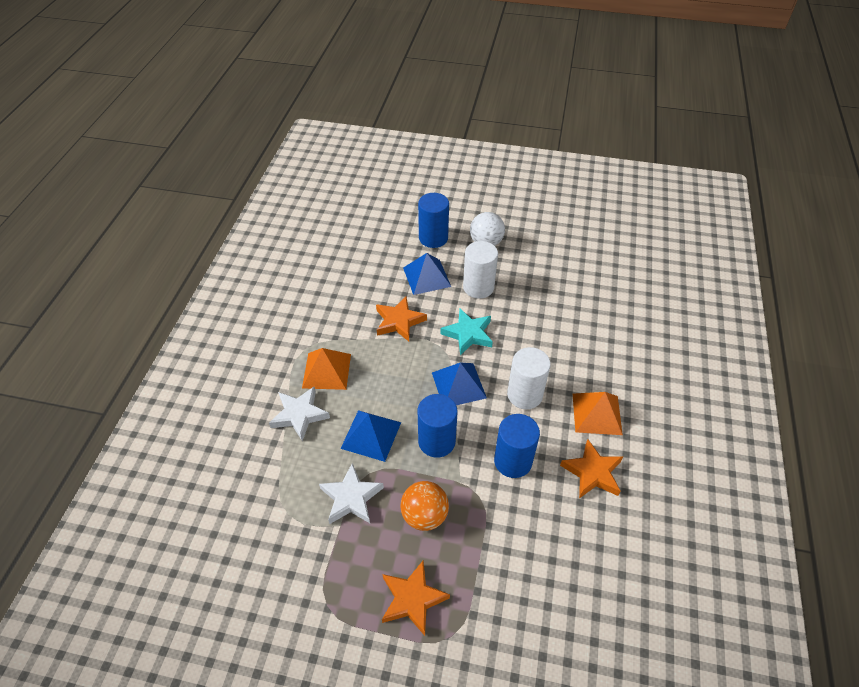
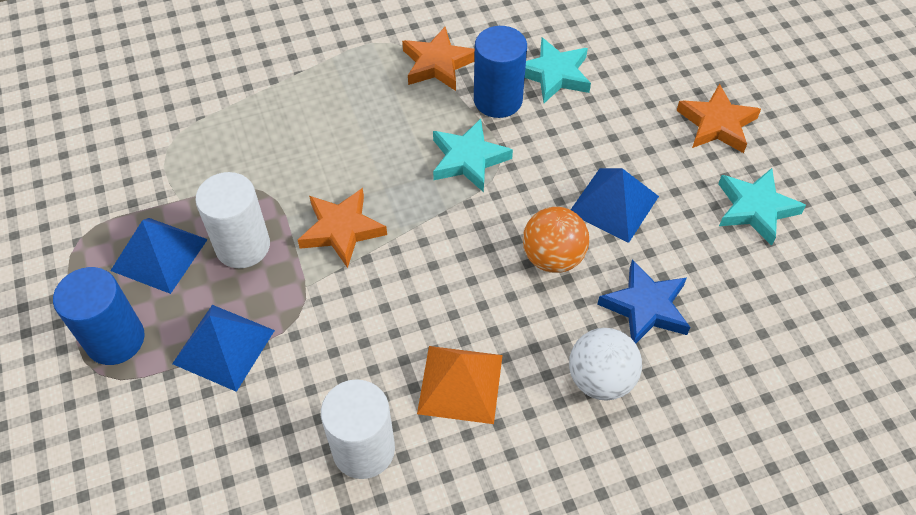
blue cylinder: 3 -> 2
blue star: 0 -> 1
orange pyramid: 2 -> 1
turquoise star: 1 -> 3
white star: 2 -> 0

